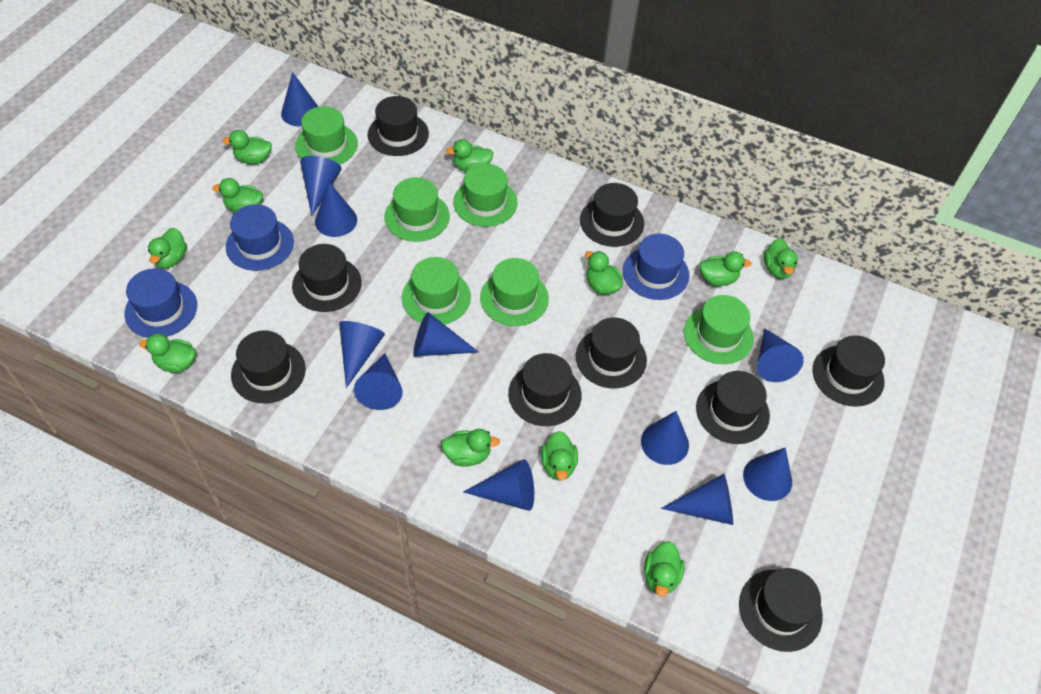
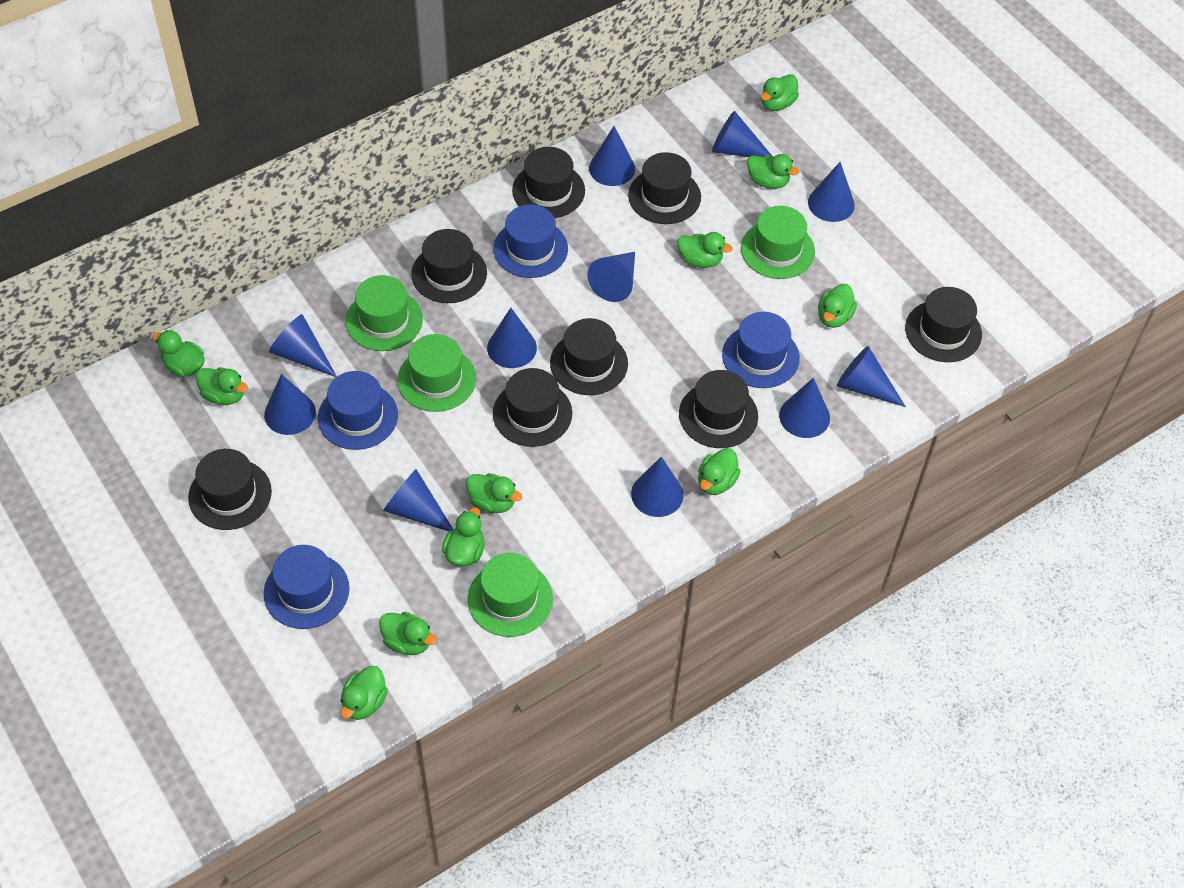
black hat: 9 -> 8
blue hat: 3 -> 4
green hat: 6 -> 4

